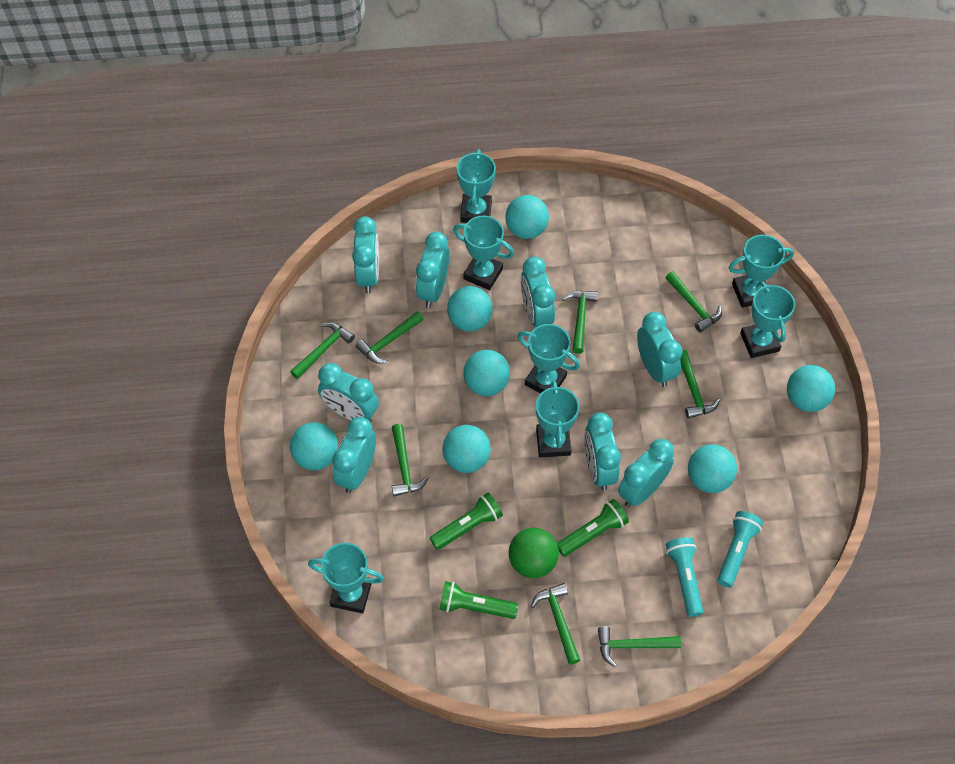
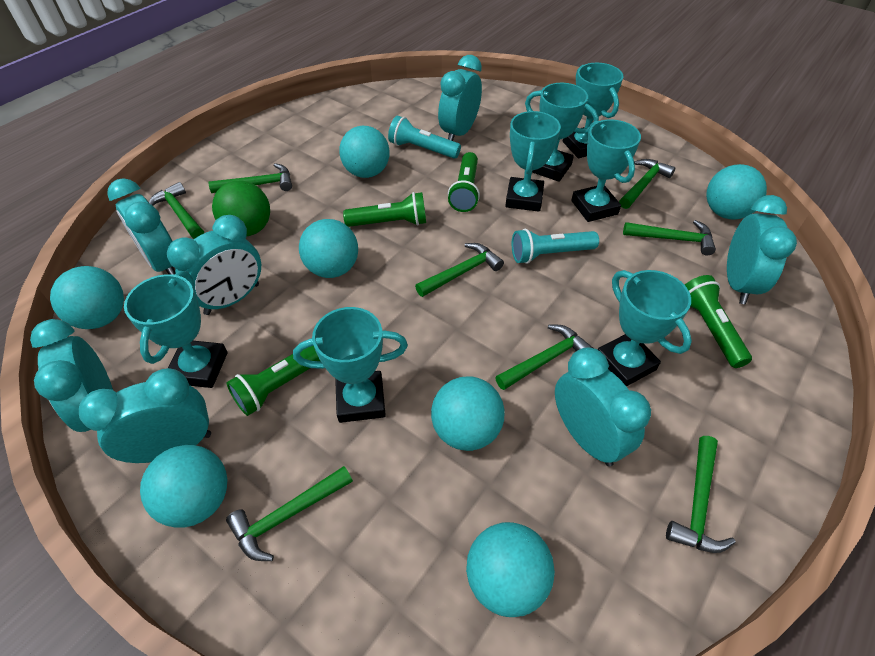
green flashlight: 3 -> 4
turquoise clock: 8 -> 7

